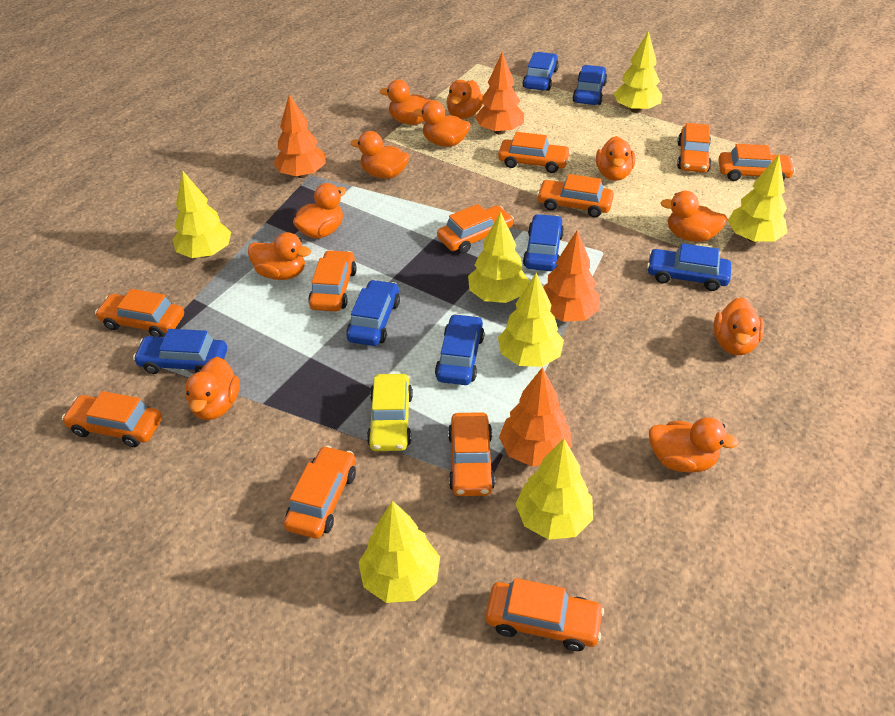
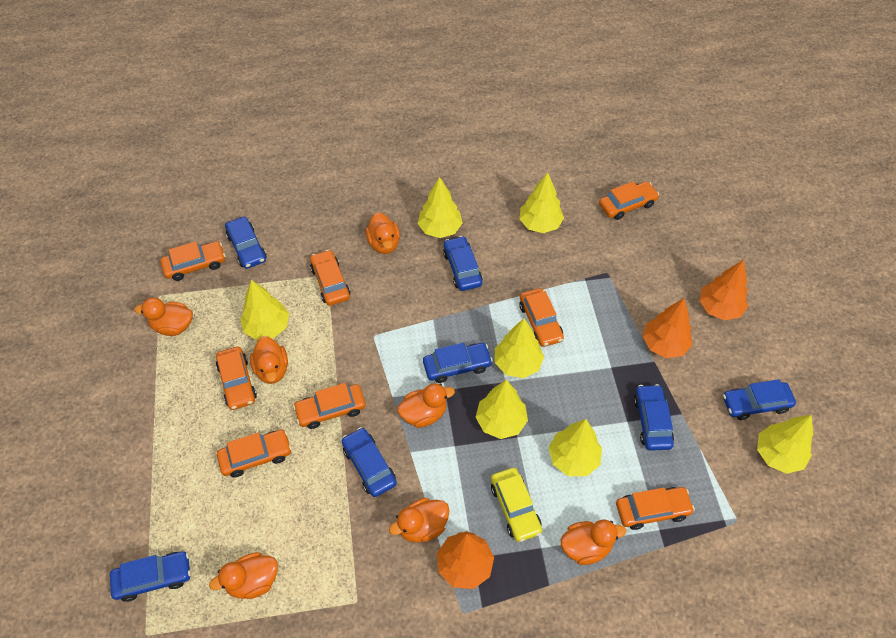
orange car: 11 -> 8
orange duck: 11 -> 7
orange tree: 4 -> 3

